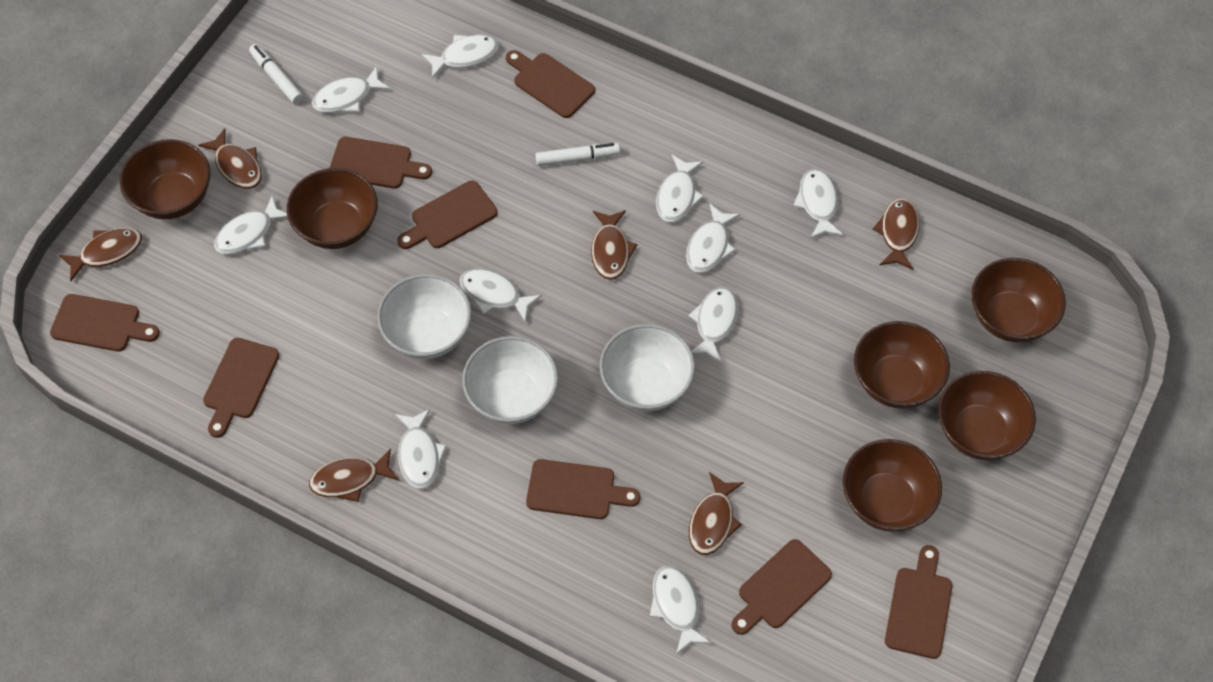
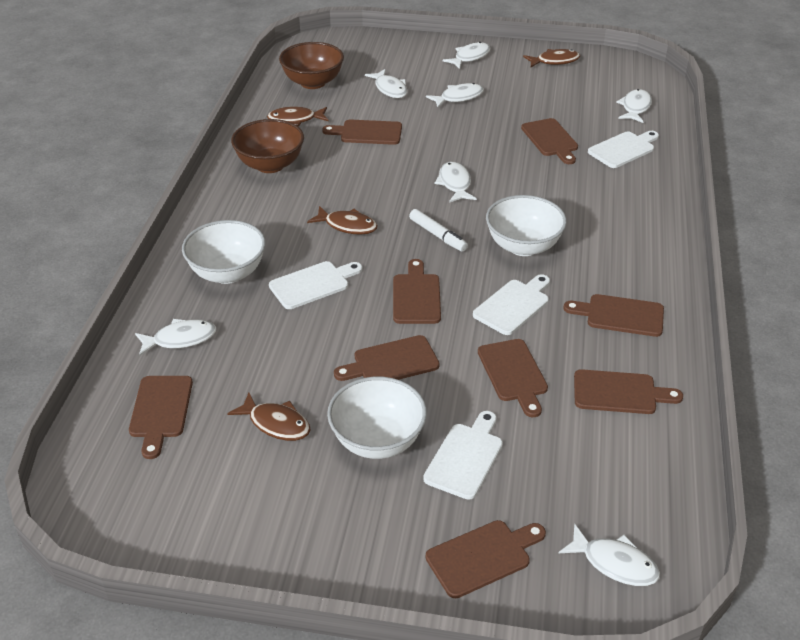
brown bowl: 6 -> 2
brown cutting board: 8 -> 9
brown fish: 6 -> 4
white cutting board: 0 -> 4
white fish: 10 -> 7
white marker: 2 -> 1

